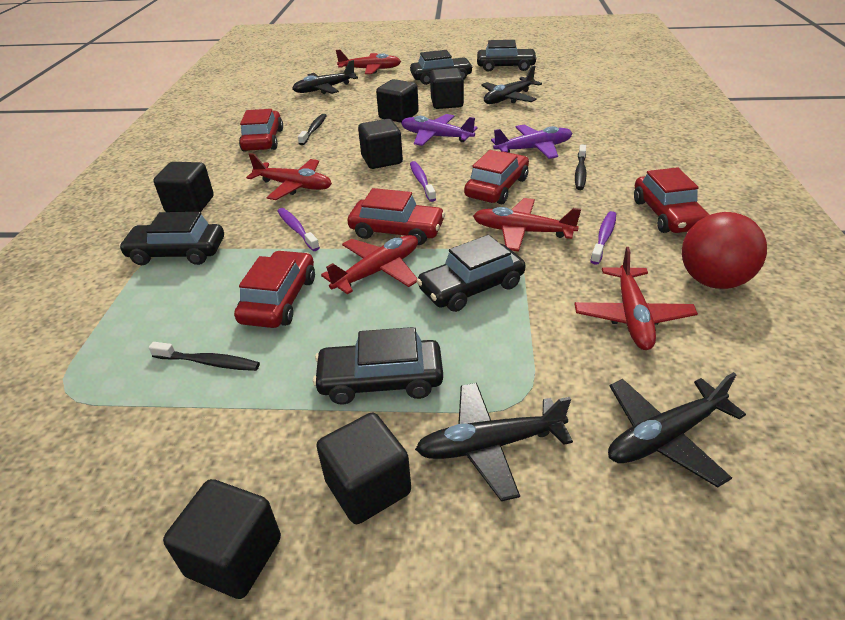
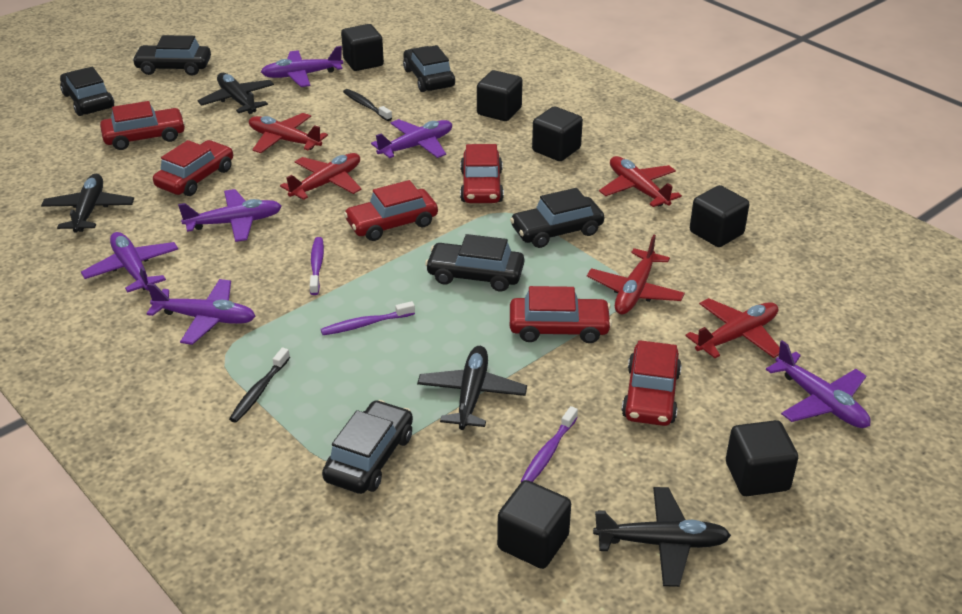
black car: 5 -> 6
black toothbrush: 3 -> 2
purple plane: 2 -> 6
red ball: 1 -> 0
red car: 5 -> 6

